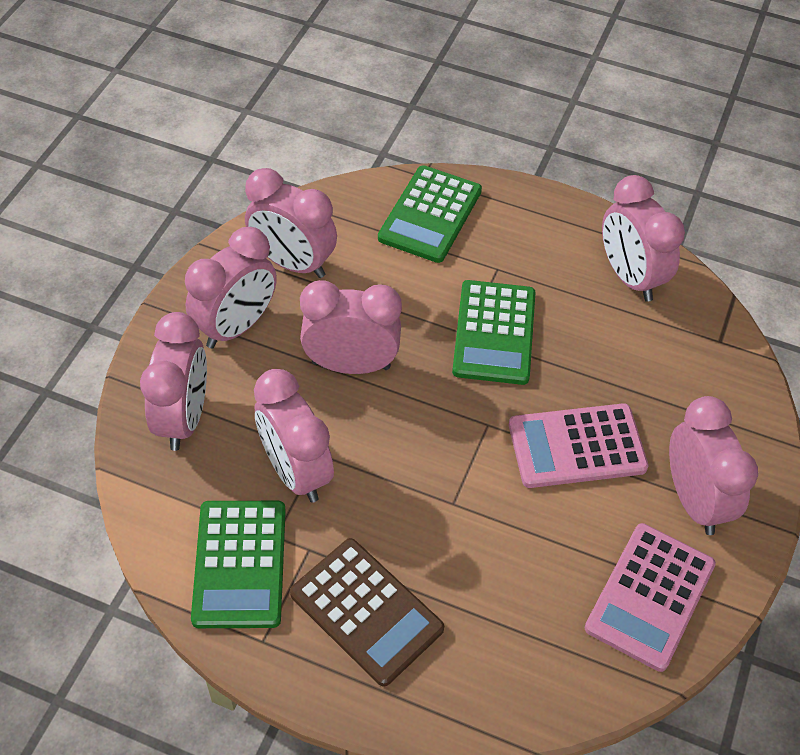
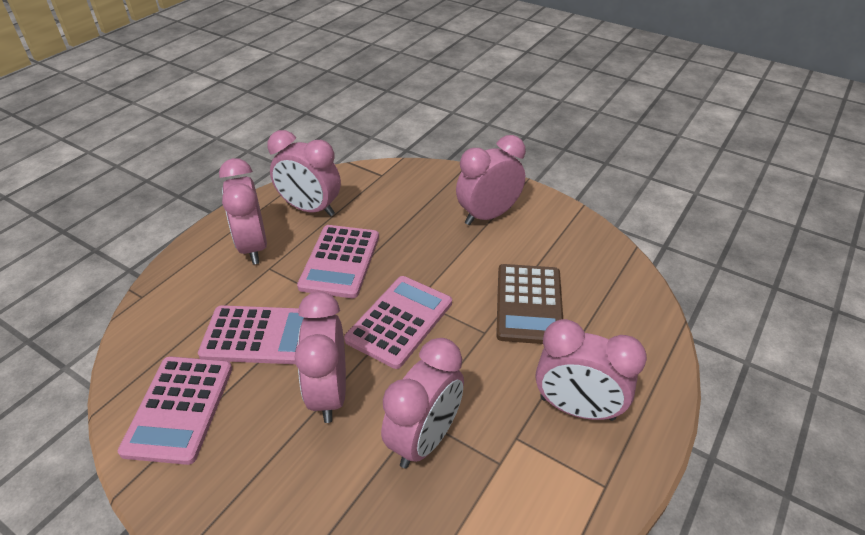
green calculator: 3 -> 0
pink calculator: 2 -> 4
pink clock: 7 -> 6

